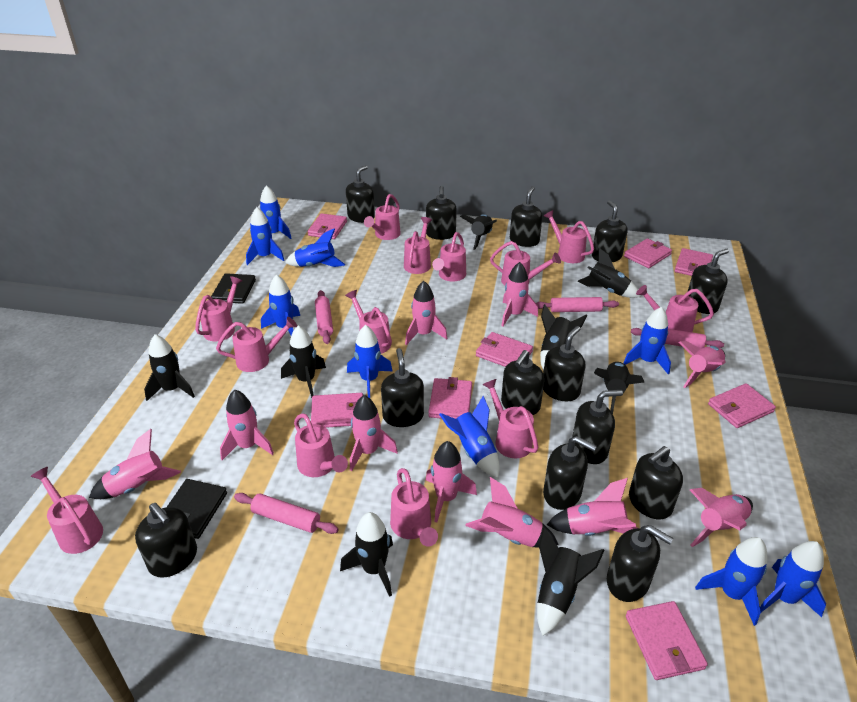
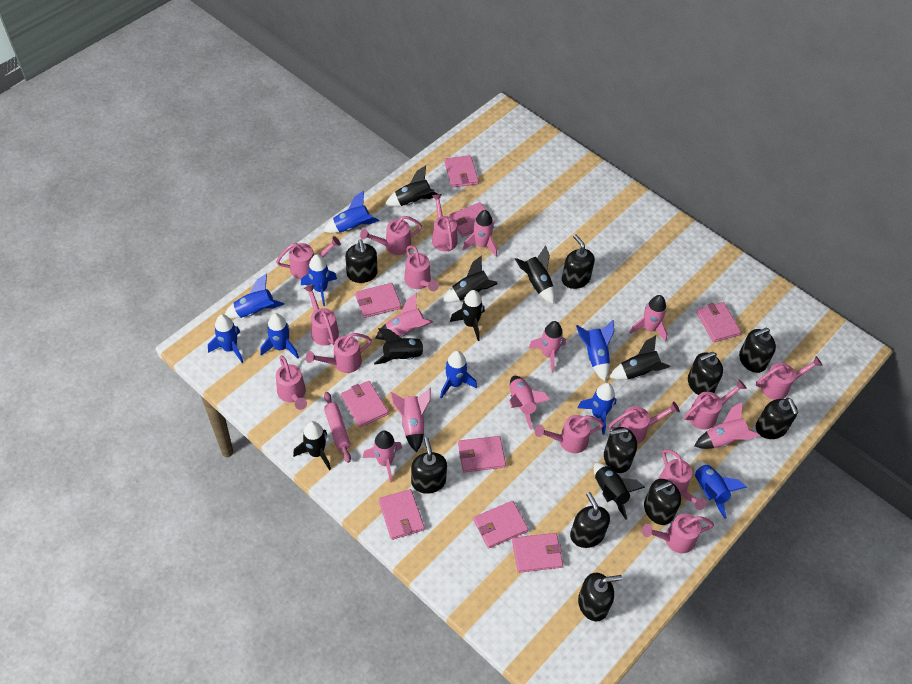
black soap dispenser: 13 -> 10
black wallet: 2 -> 0
pink rocket: 10 -> 8
pink rolling pin: 4 -> 1
pink wallet: 8 -> 9

